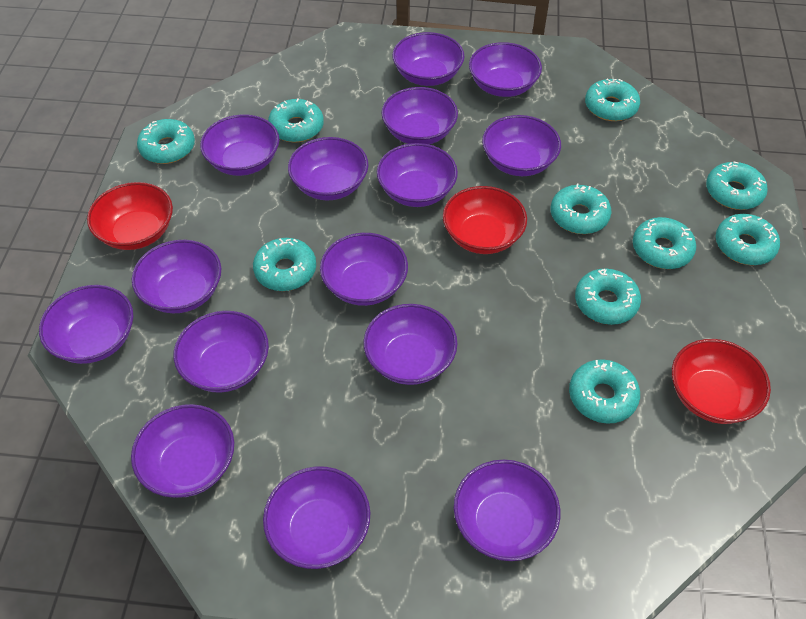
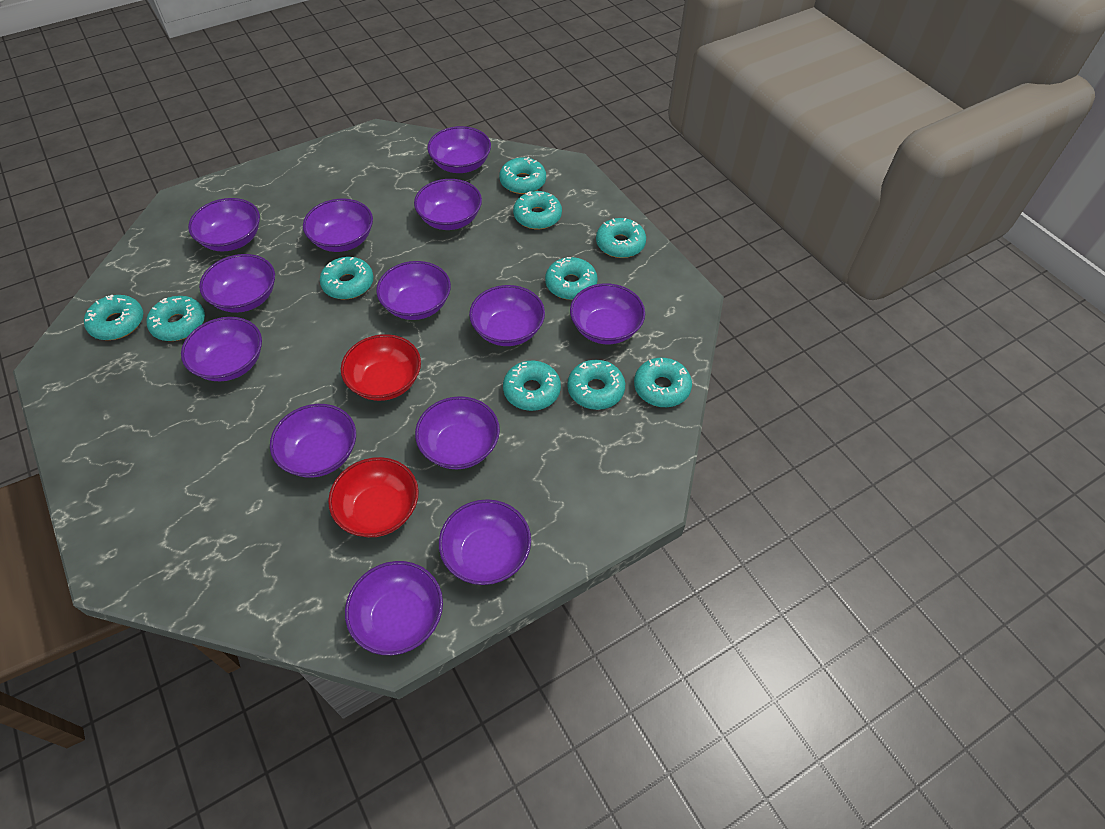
purple bowl: 15 -> 13
red bowl: 3 -> 2

